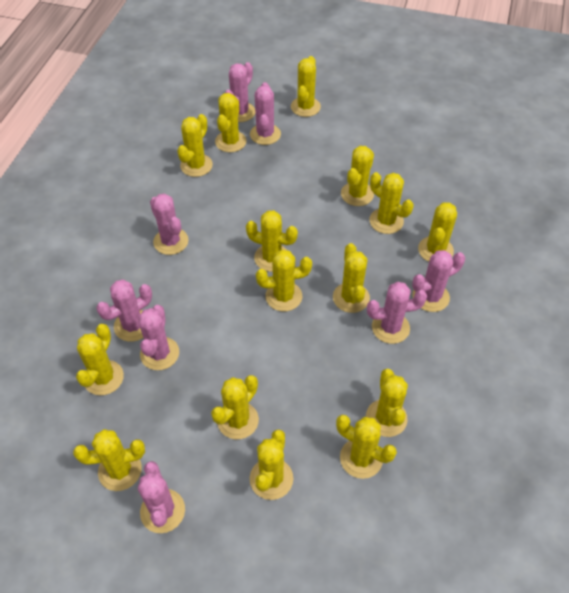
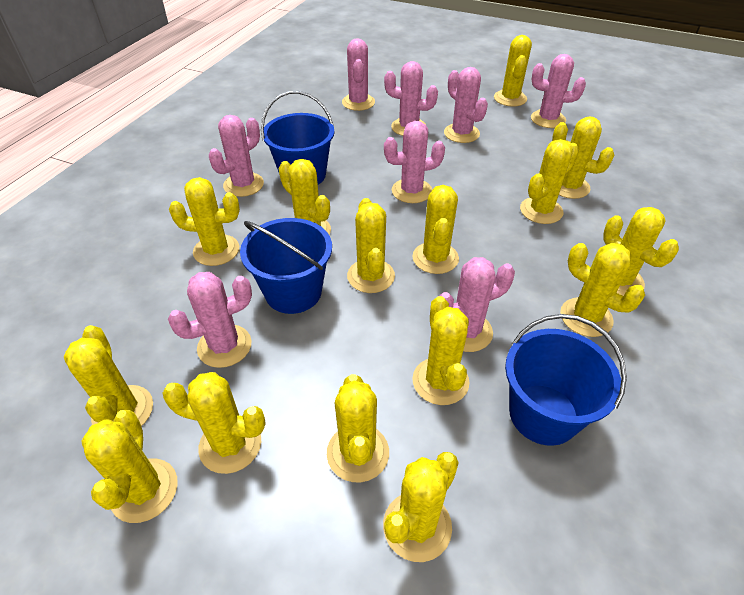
blue bucket: 0 -> 3

